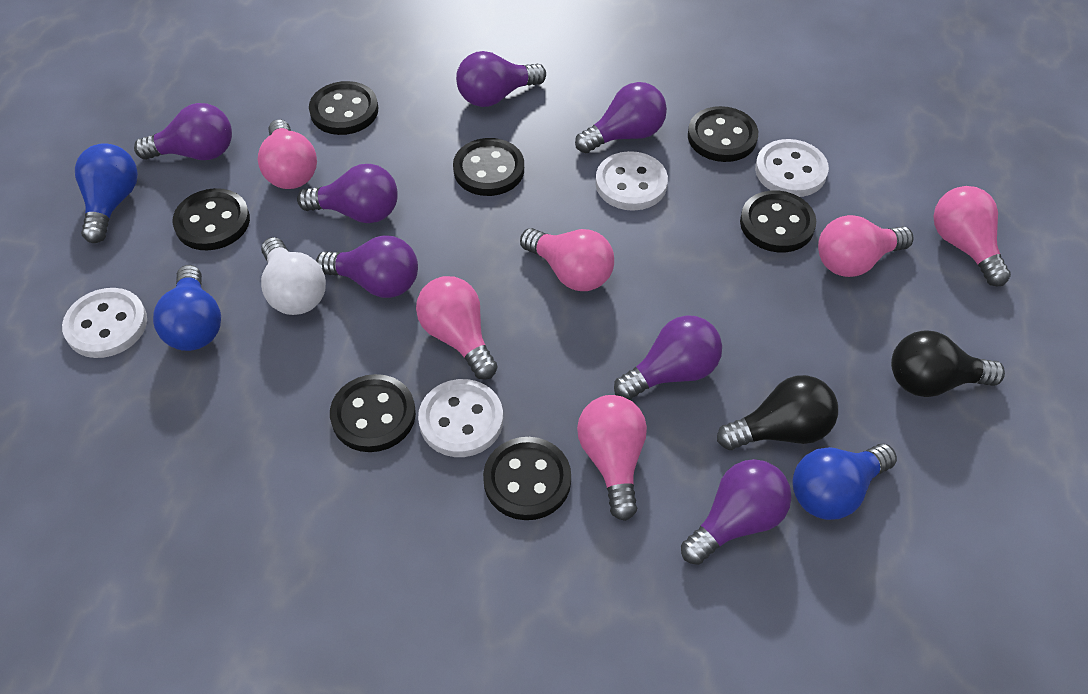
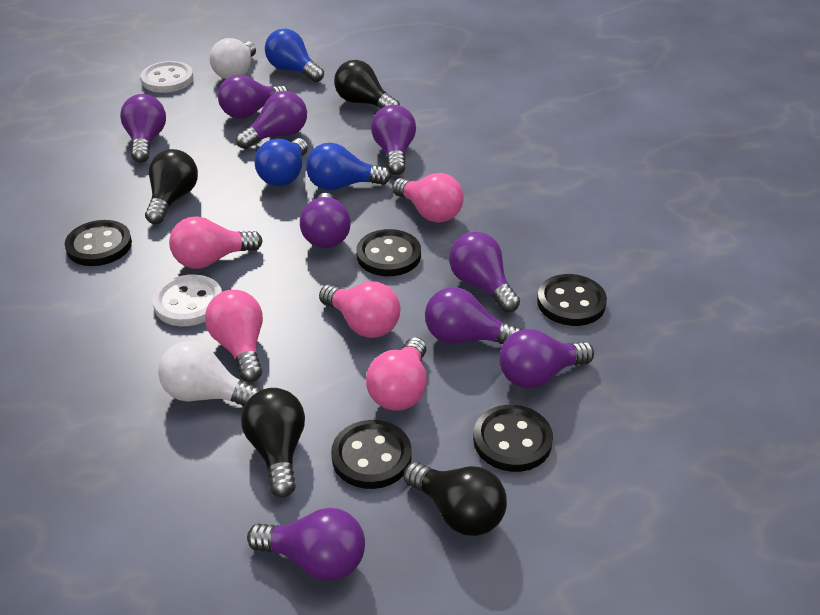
black button: 7 -> 5
black light bulb: 2 -> 4
pink light bulb: 6 -> 5
purple light bulb: 7 -> 9
white button: 4 -> 2
white light bulb: 1 -> 2

